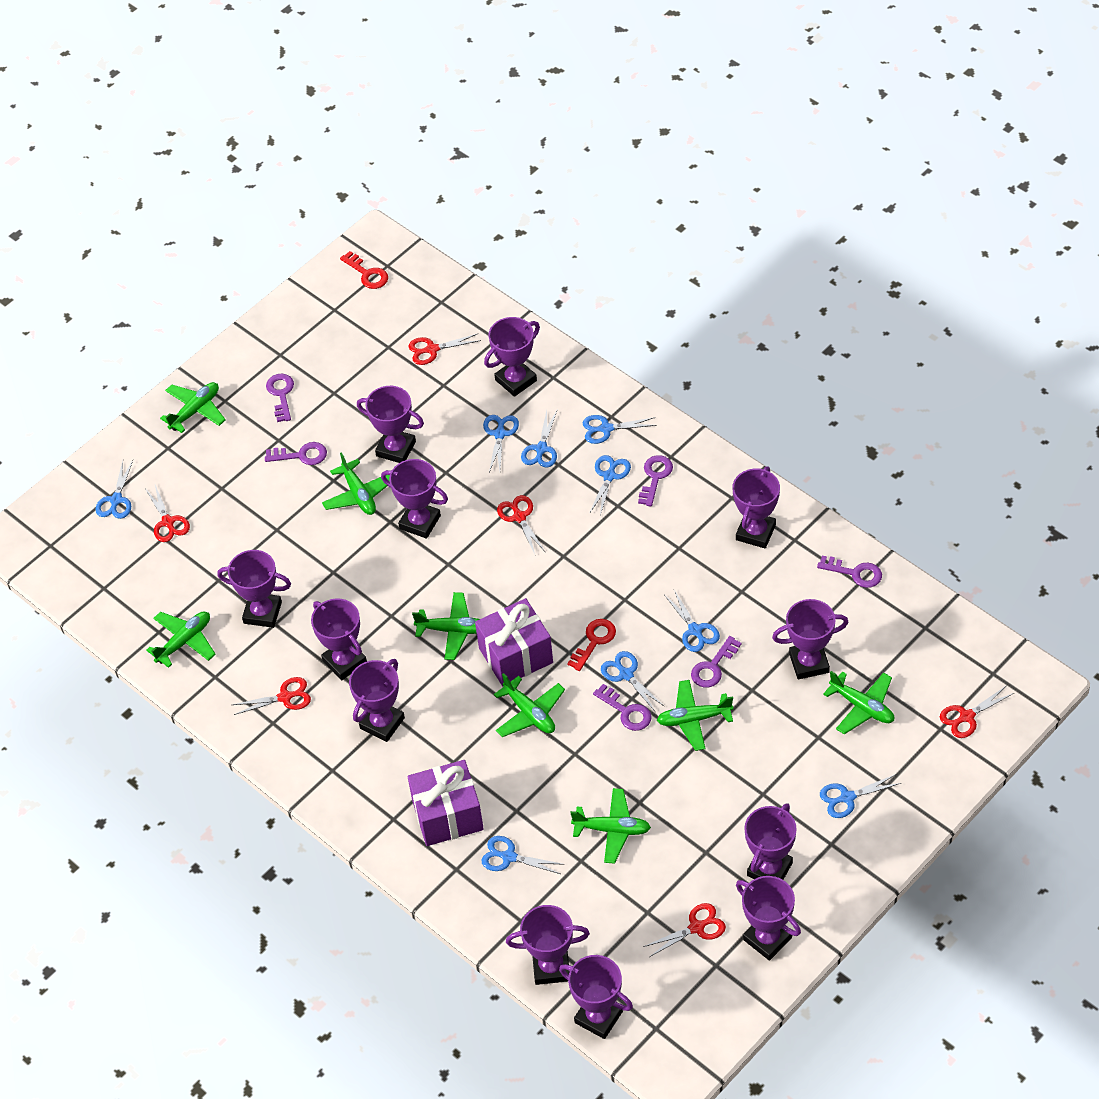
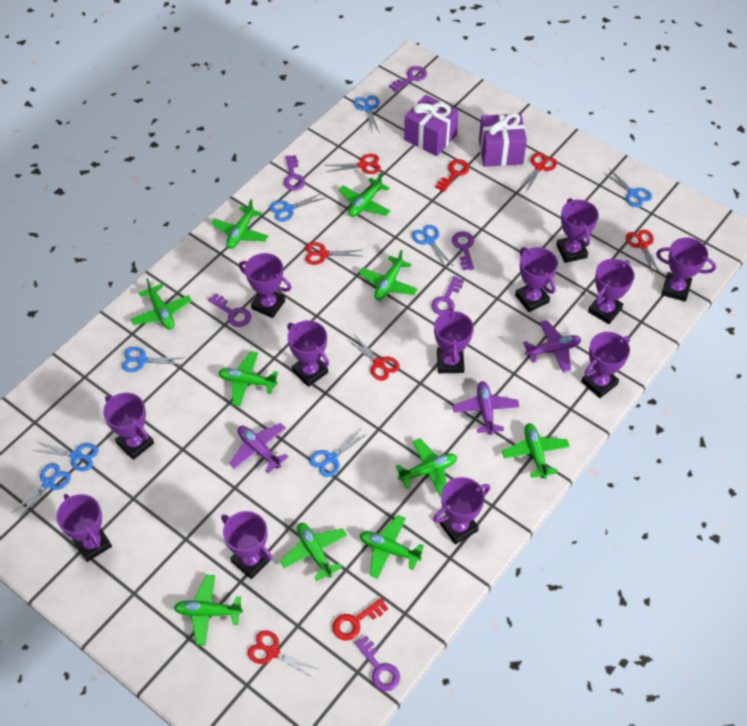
blue scissors: 9 -> 8
green plane: 8 -> 10
purple plane: 0 -> 3

